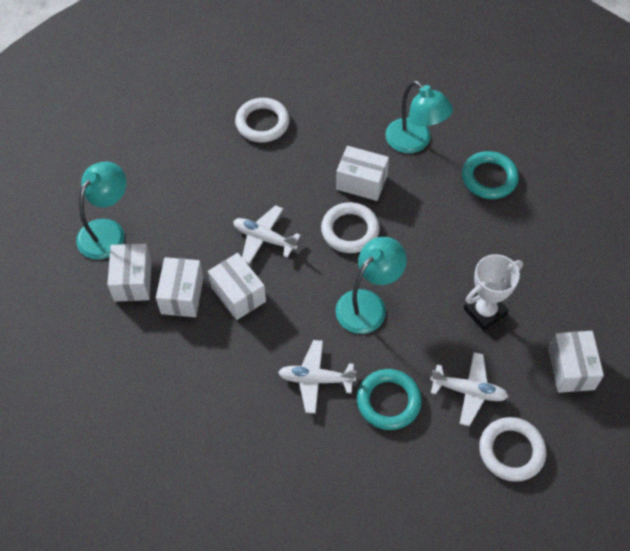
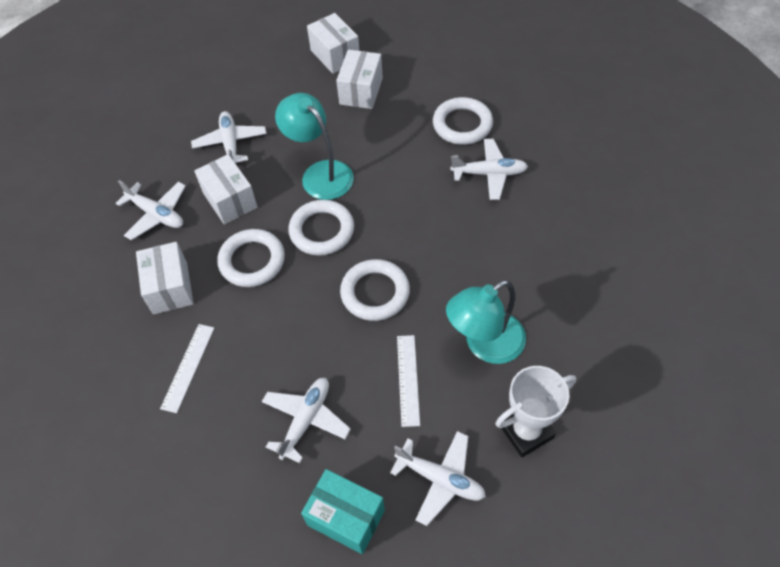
turquoise box: 0 -> 1
turquoise lamp: 3 -> 2
turquoise ring: 2 -> 0
white box: 5 -> 4
white plane: 3 -> 5
white ring: 3 -> 4
white ruler: 0 -> 2

